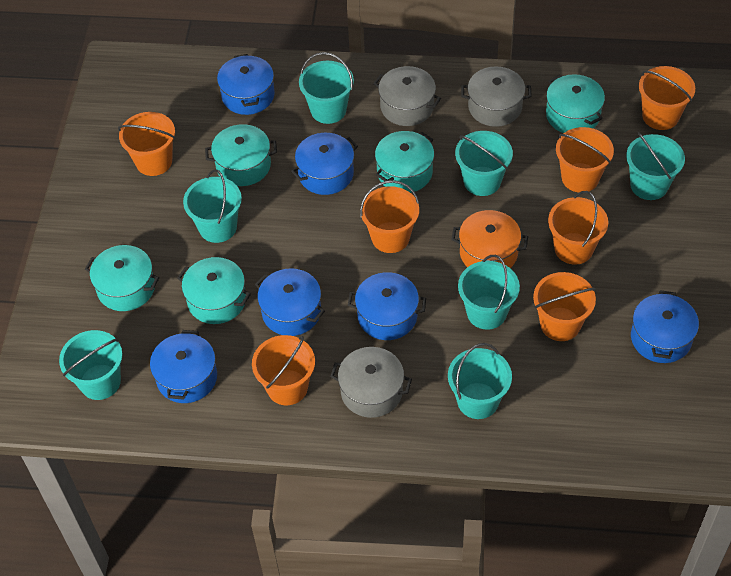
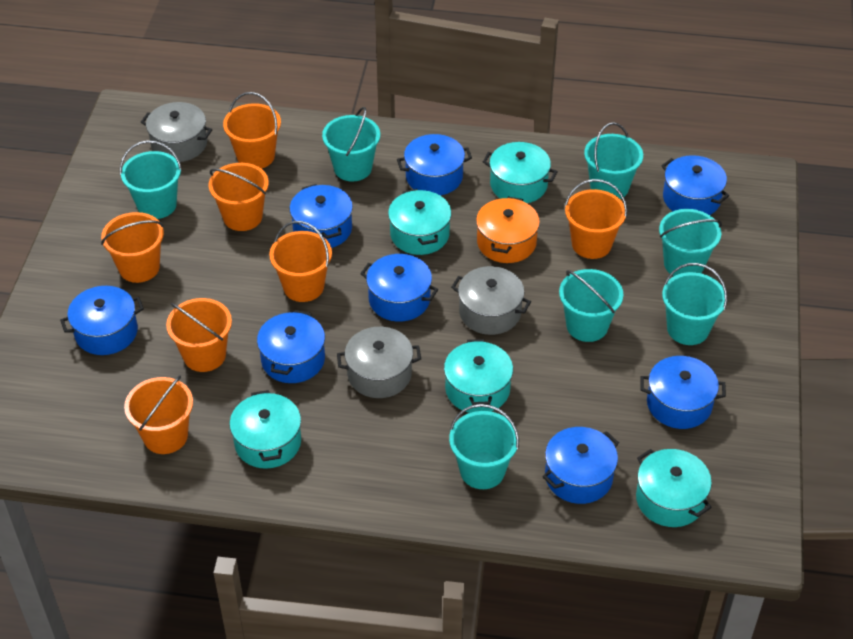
blue pot: 6 -> 8

